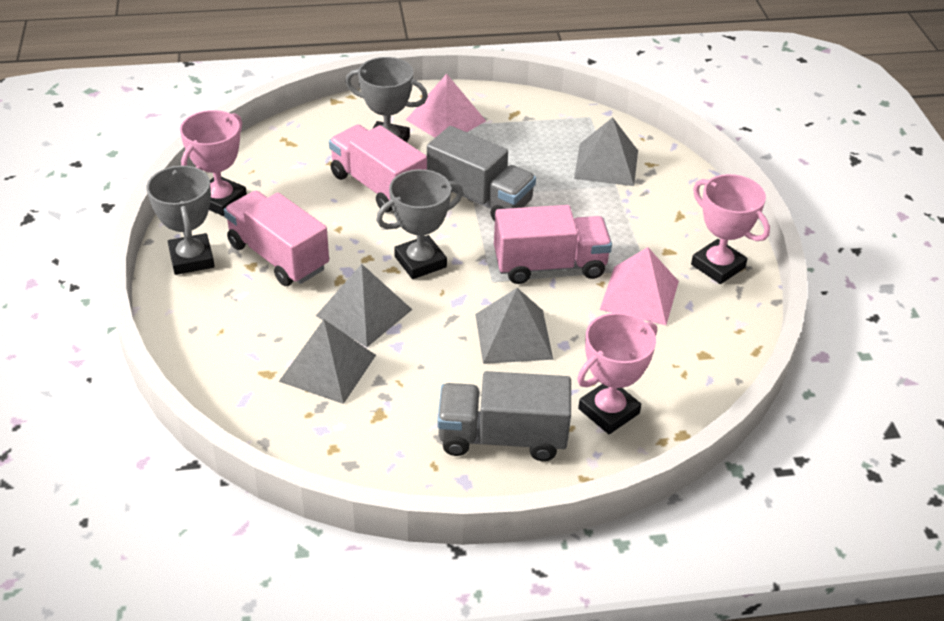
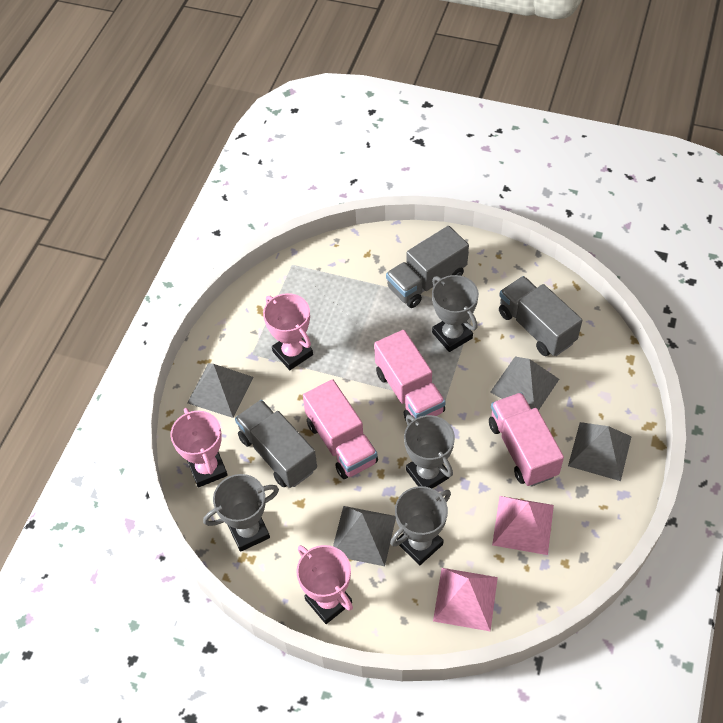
grey trophy: 3 -> 4
grey truck: 2 -> 3

